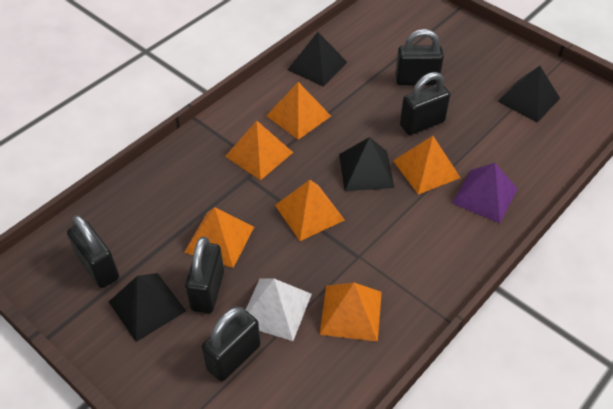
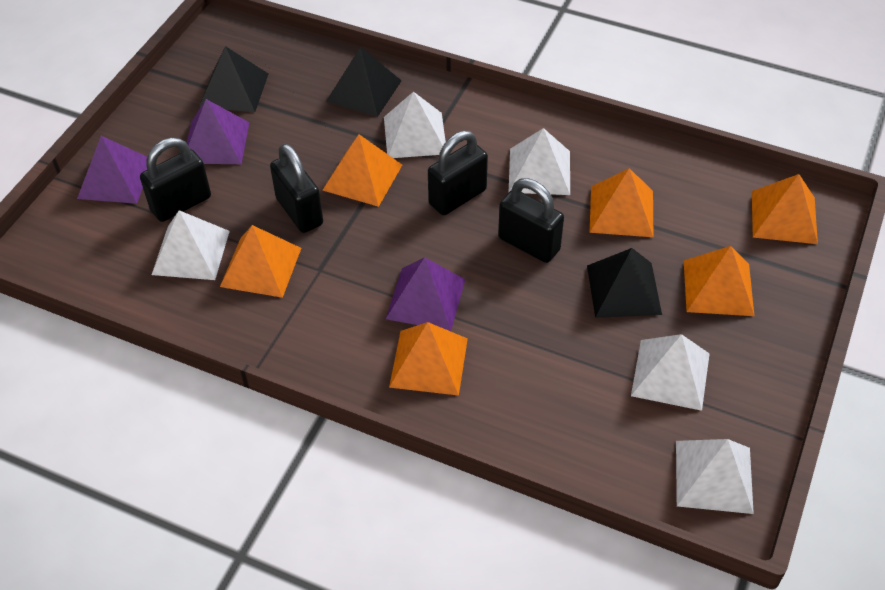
black padlock: 5 -> 4
black pyramid: 4 -> 3
purple pyramid: 1 -> 3
white pyramid: 1 -> 5

